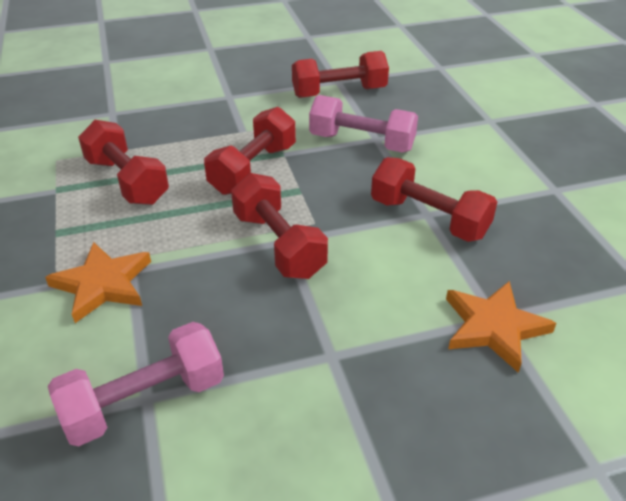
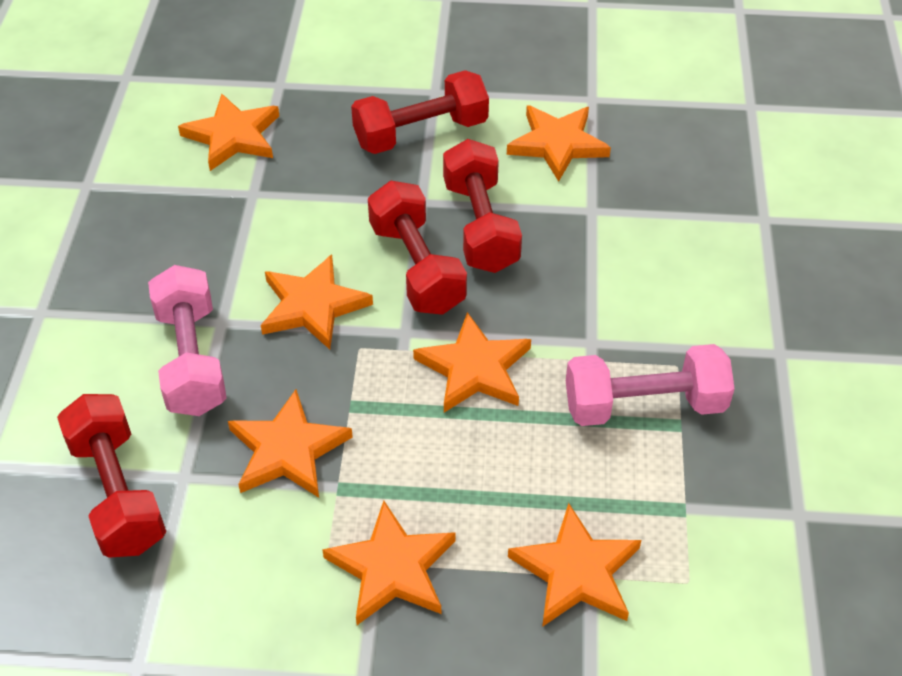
orange star: 2 -> 7
red dumbbell: 5 -> 4

